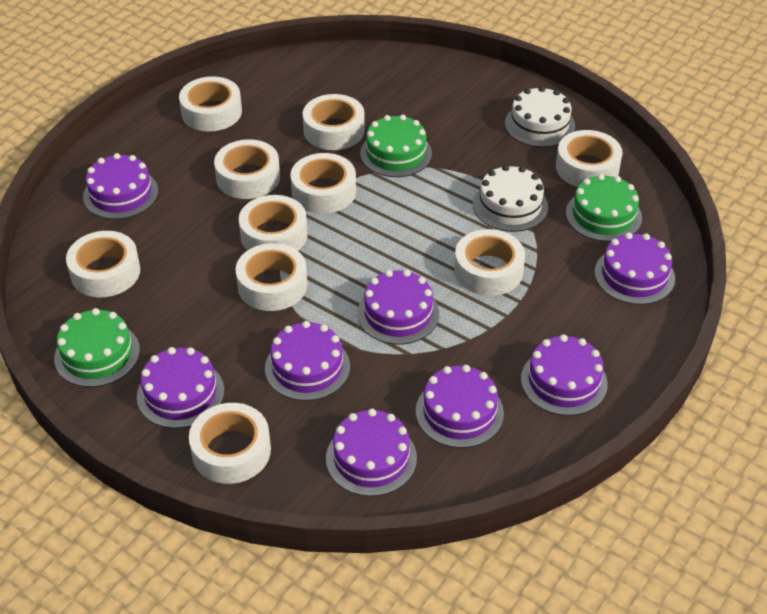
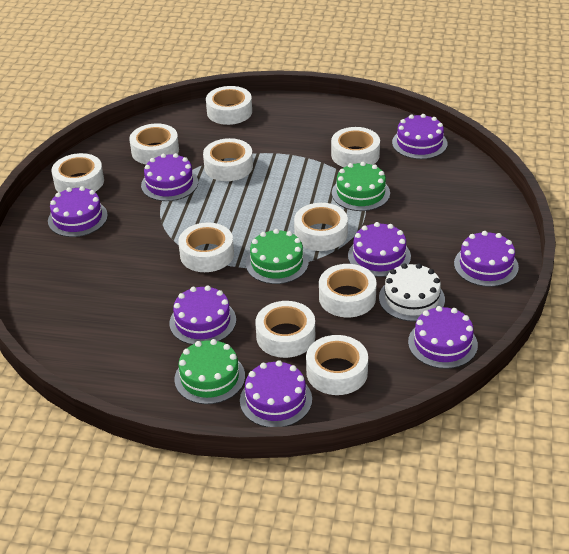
white cake: 2 -> 1

